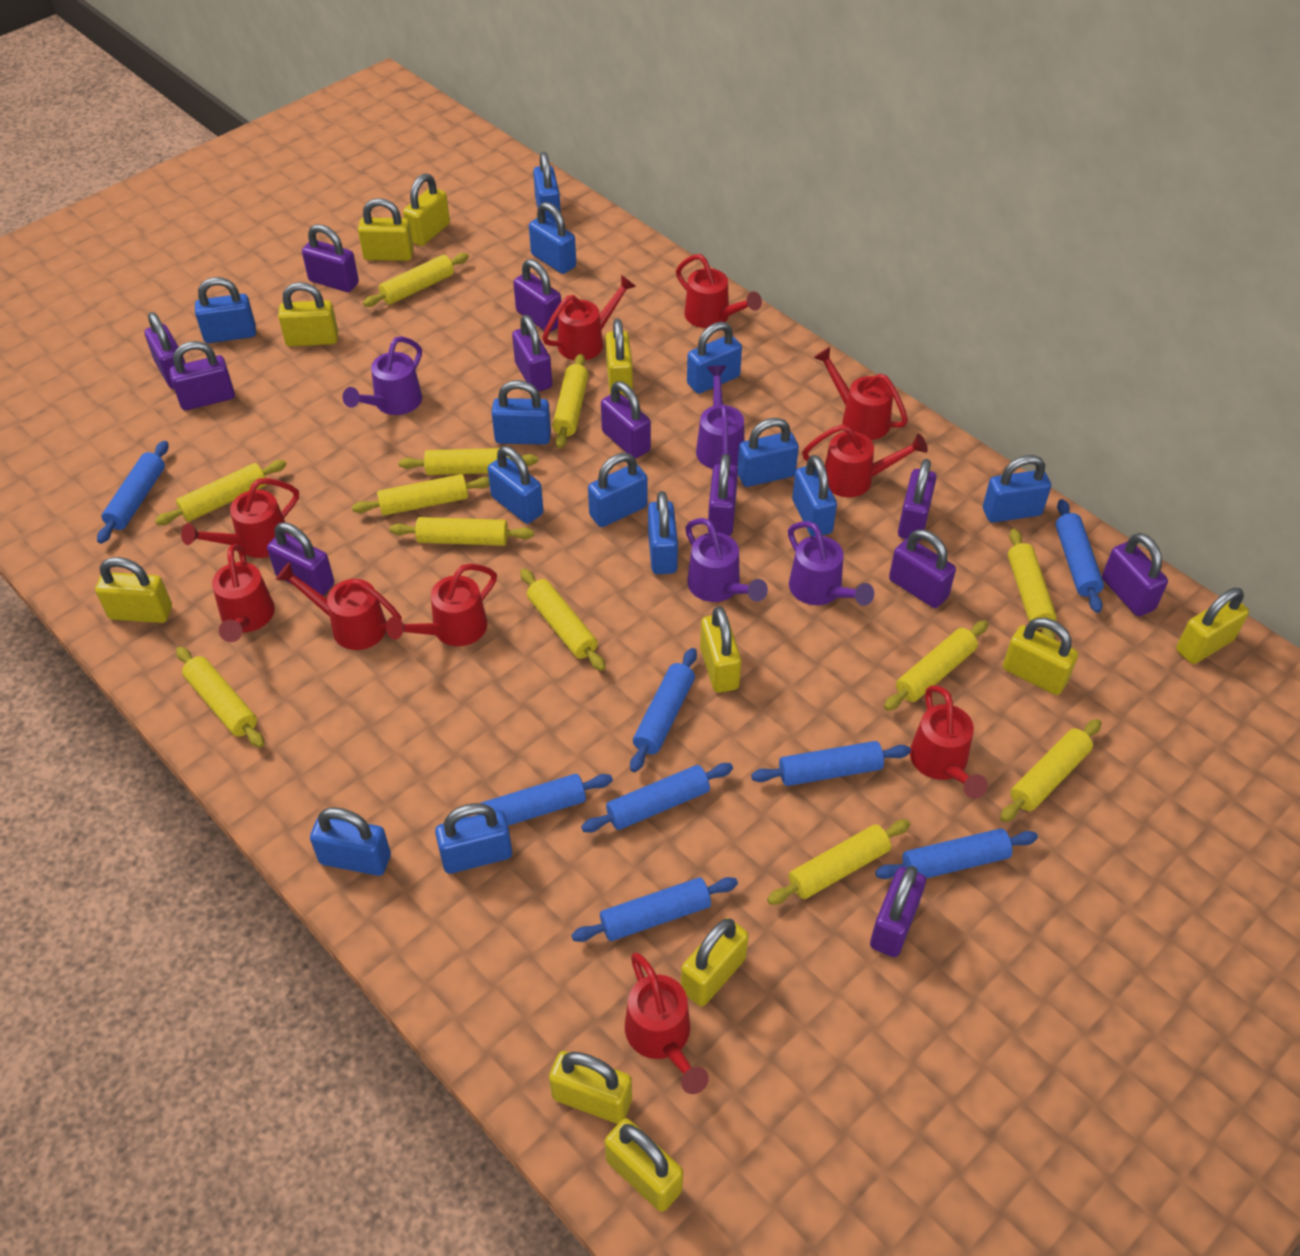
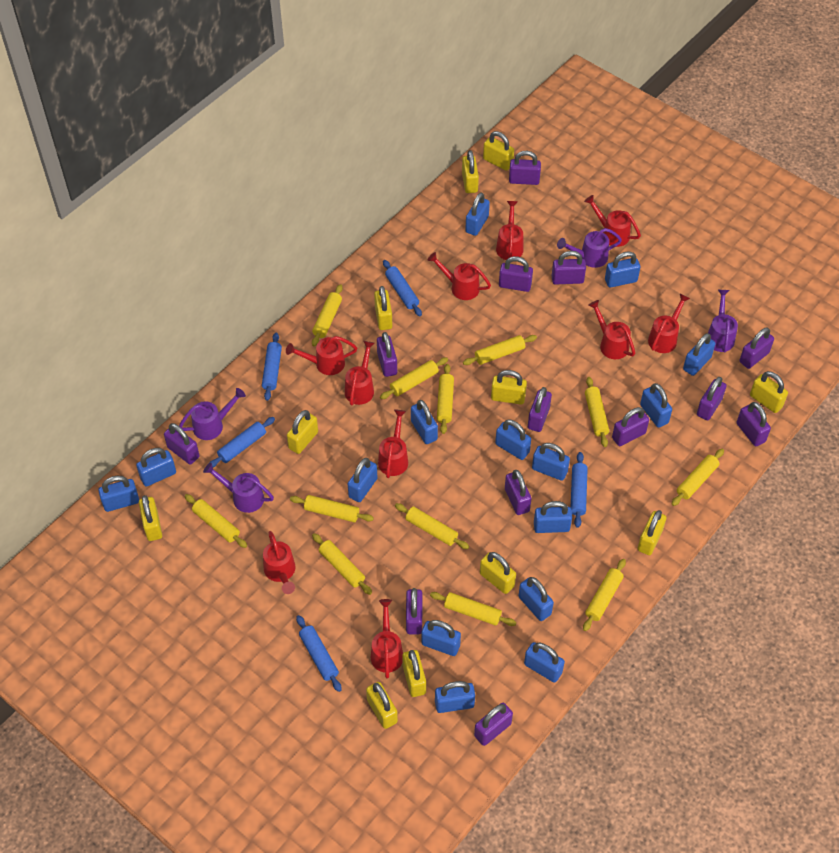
blue padlock: 13 -> 15
blue rolling pin: 8 -> 5
purple padlock: 12 -> 13

